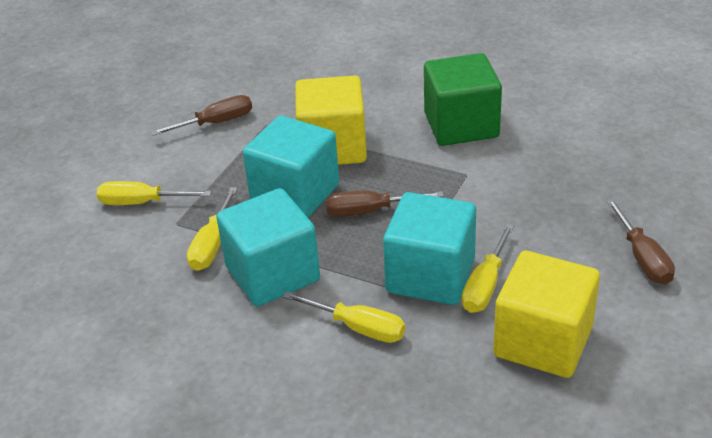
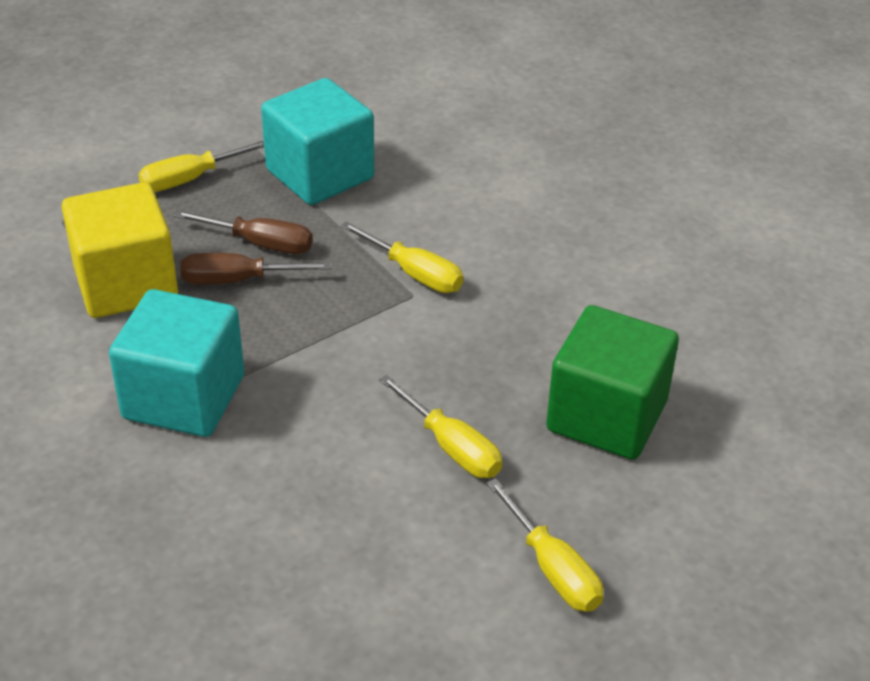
brown screwdriver: 3 -> 2
turquoise cube: 3 -> 2
yellow cube: 2 -> 1

